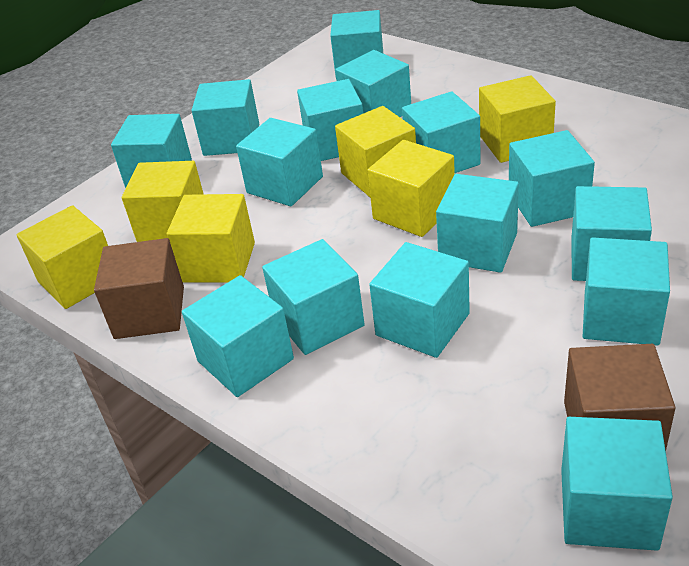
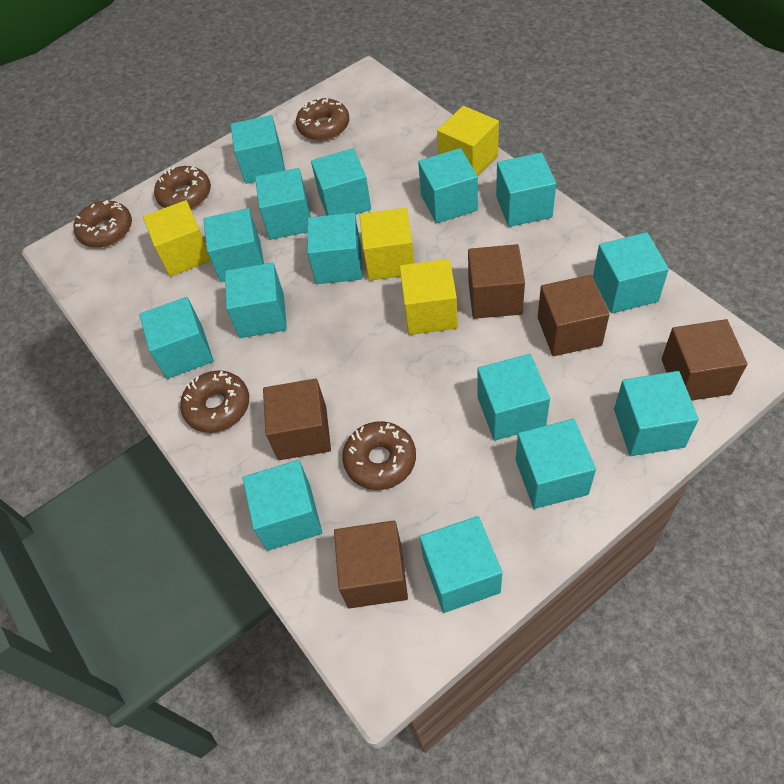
brown cube: 2 -> 5
brown donut: 0 -> 5
yellow cube: 6 -> 4

